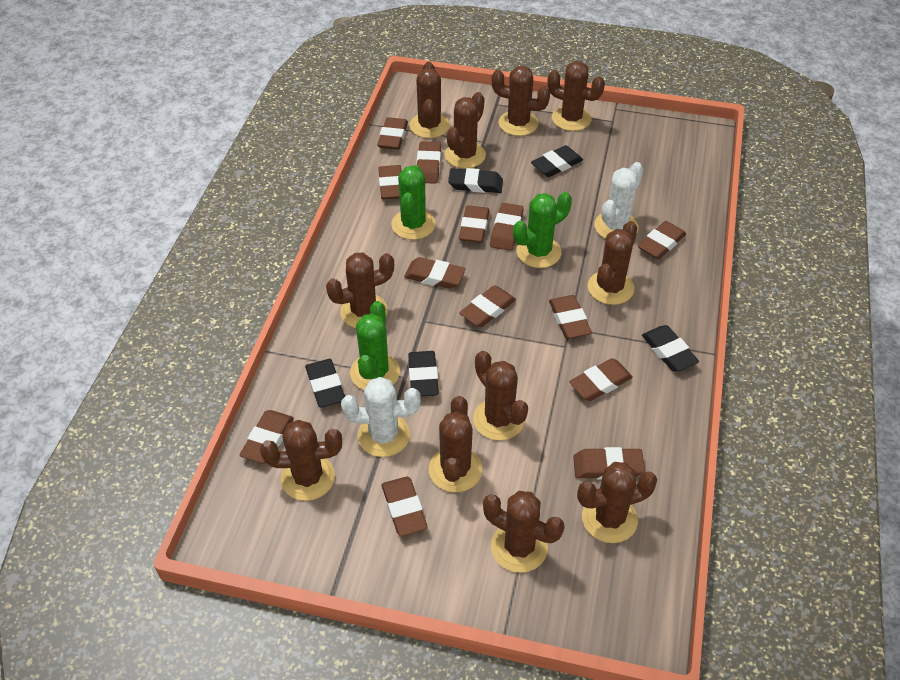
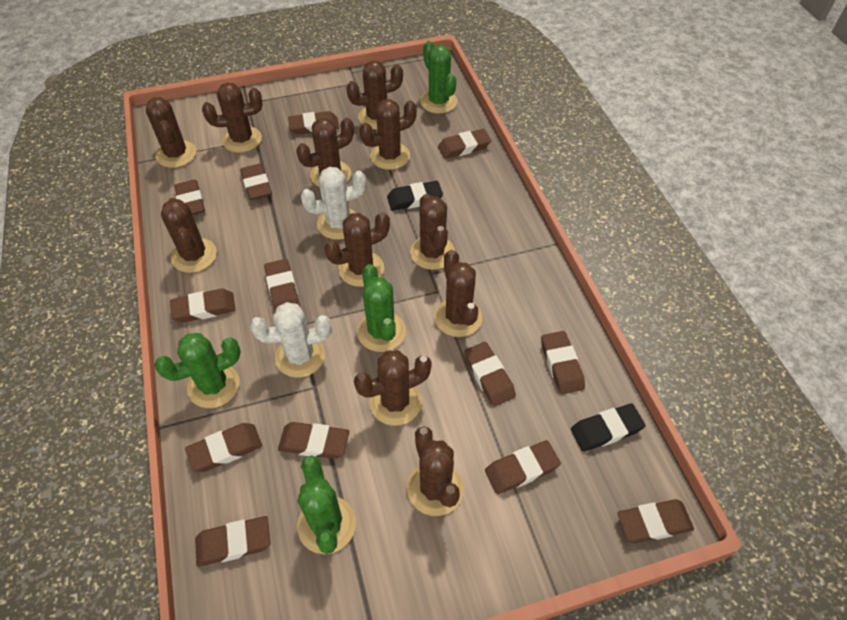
black eraser: 5 -> 2
green cactus: 3 -> 4

